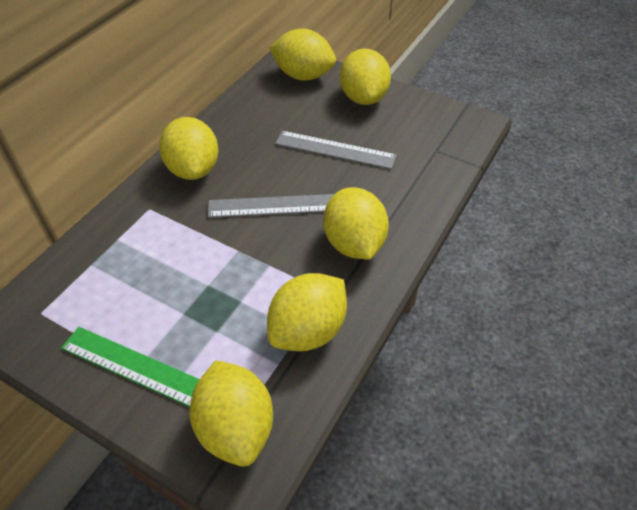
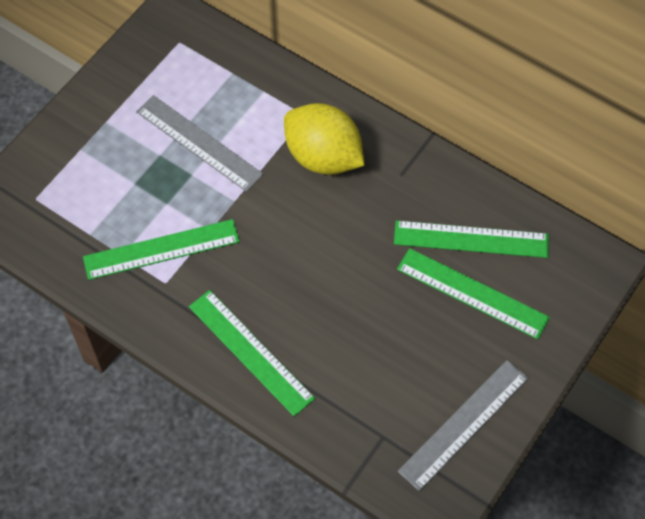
green ruler: 1 -> 4
yellow lemon: 6 -> 1

